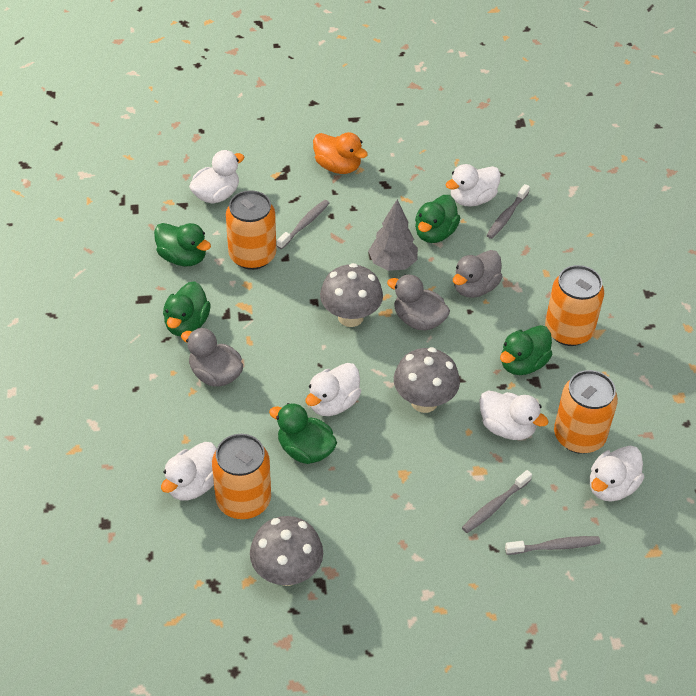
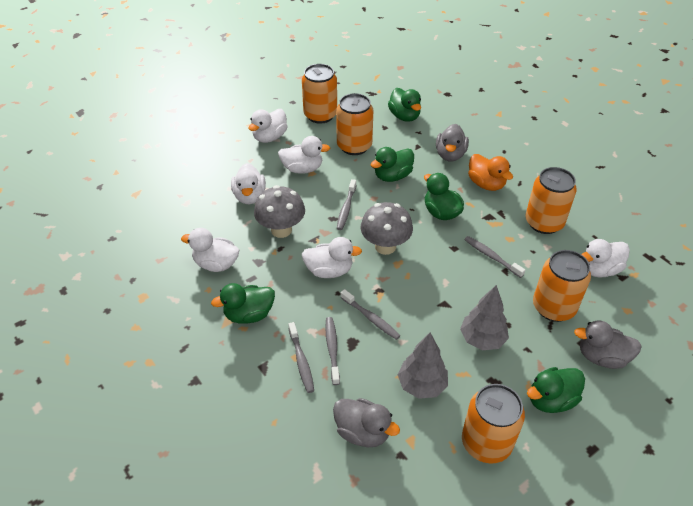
grey mushroom: 3 -> 2
grey toothbrush: 4 -> 5
grey tree: 1 -> 2
orange can: 4 -> 5

